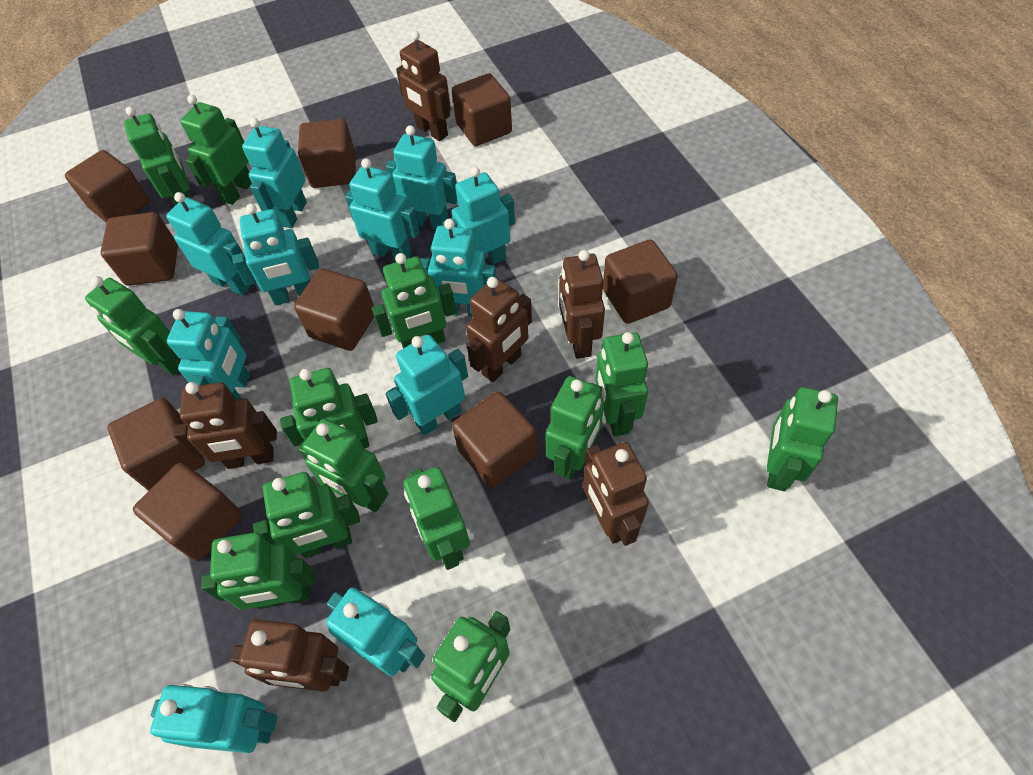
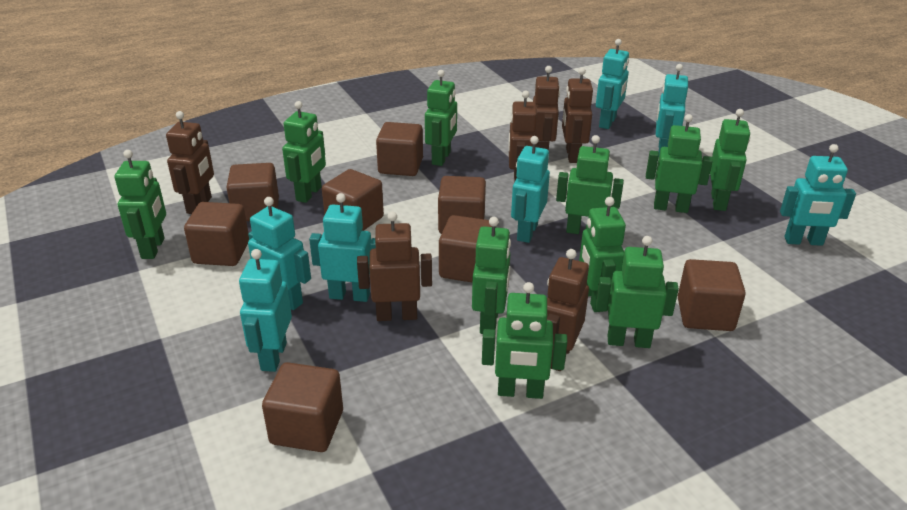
brown cube: 9 -> 8
green robot: 13 -> 10
turquoise robot: 11 -> 7

